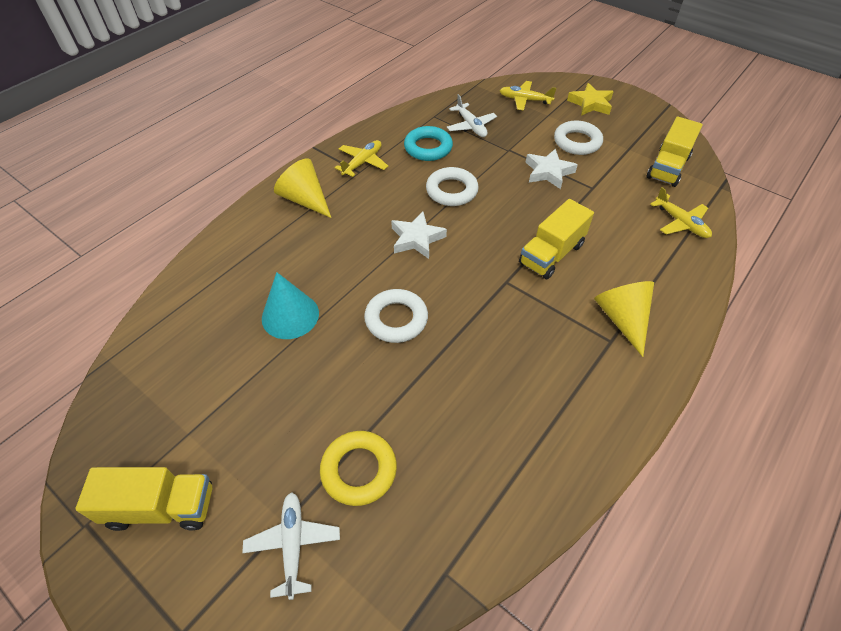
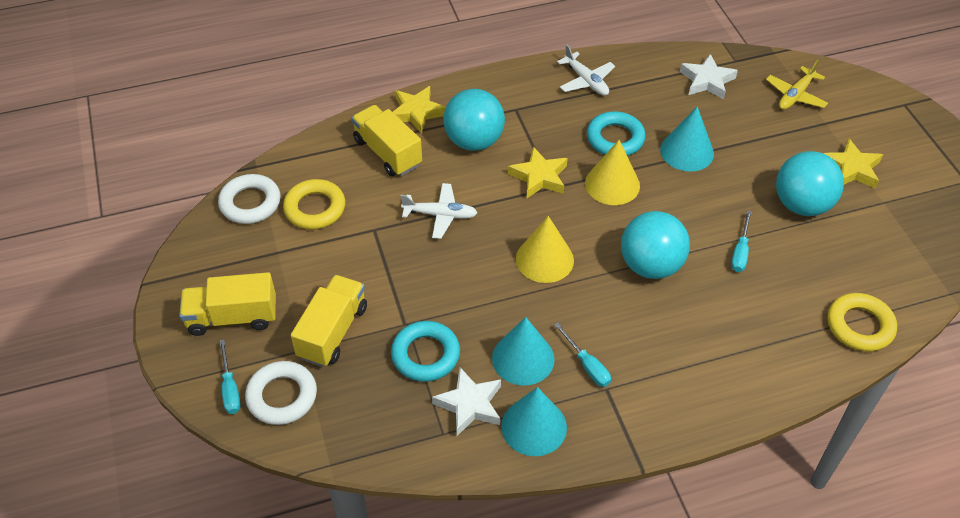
turquoise ball: 0 -> 3
turquoise cone: 1 -> 3
turquoise ring: 1 -> 2
turquoise screwdriver: 0 -> 3
white ring: 3 -> 2
yellow plane: 3 -> 1
yellow ring: 1 -> 2
yellow star: 1 -> 3

